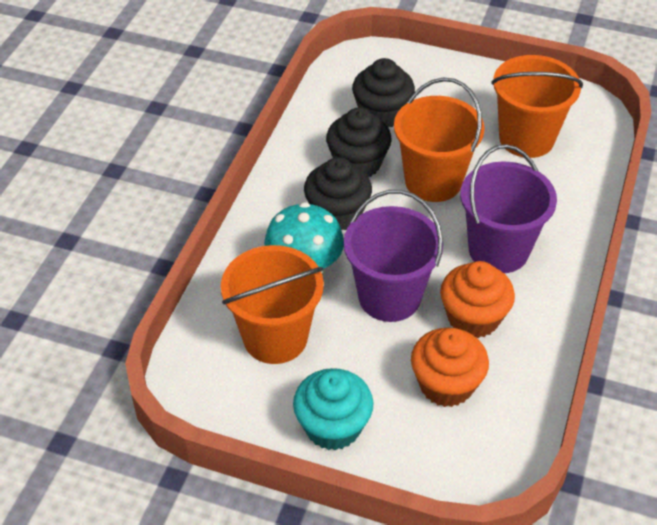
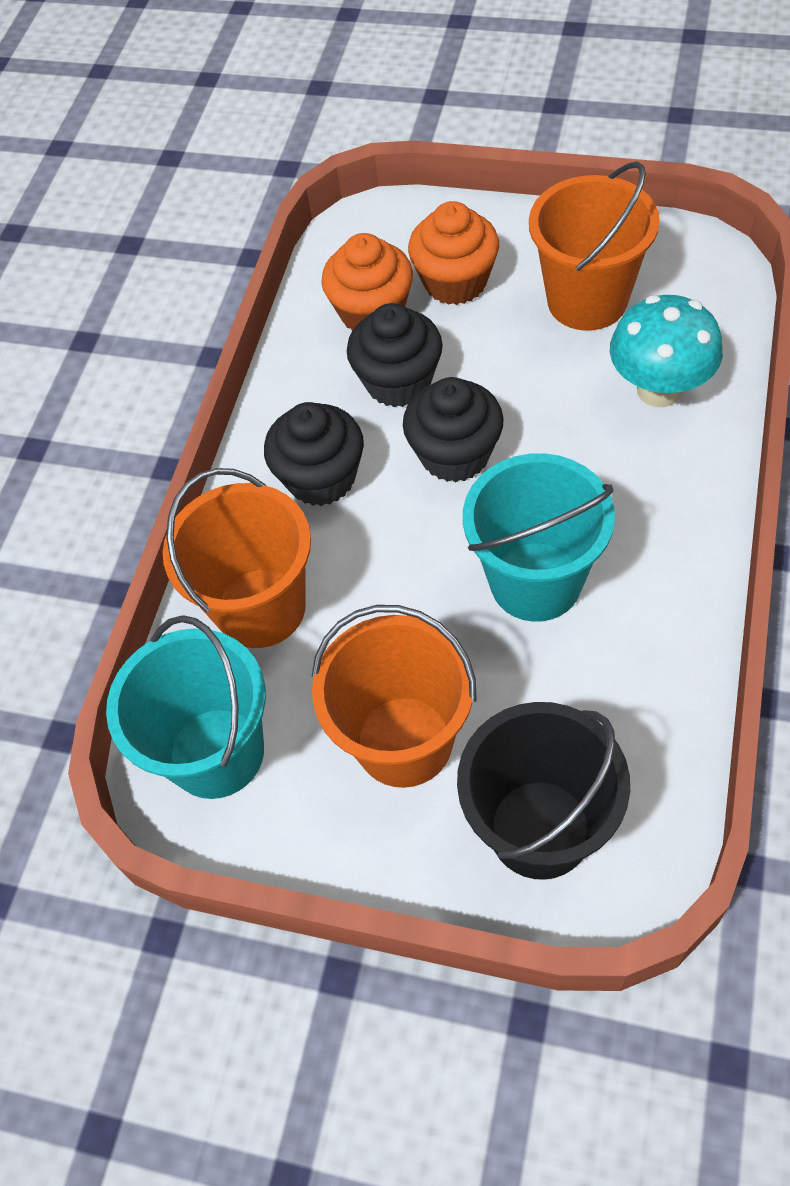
black bucket: 0 -> 1
purple bucket: 2 -> 0
turquoise bucket: 0 -> 2
turquoise cupcake: 1 -> 0

